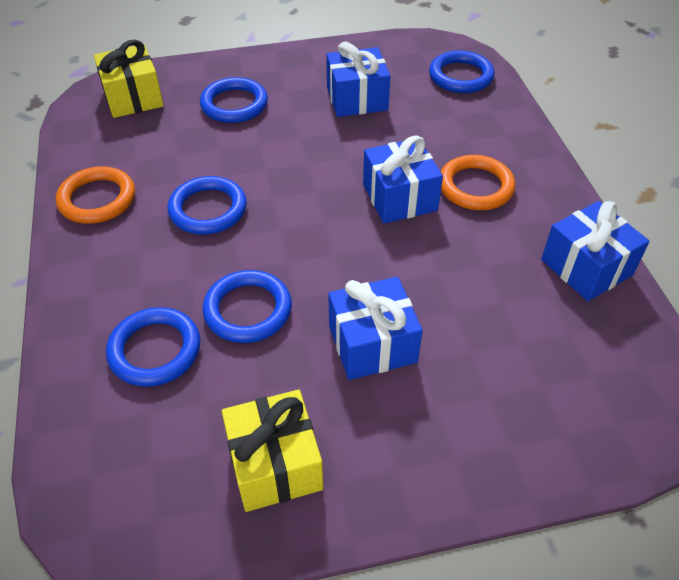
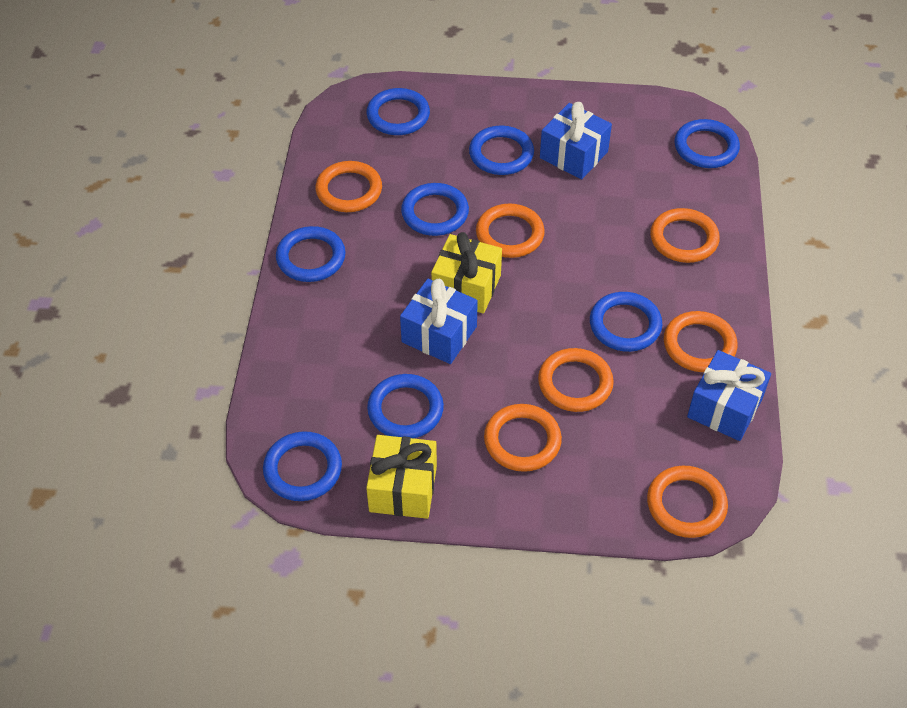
blue gift: 4 -> 3
blue ring: 5 -> 8
orange ring: 2 -> 7

